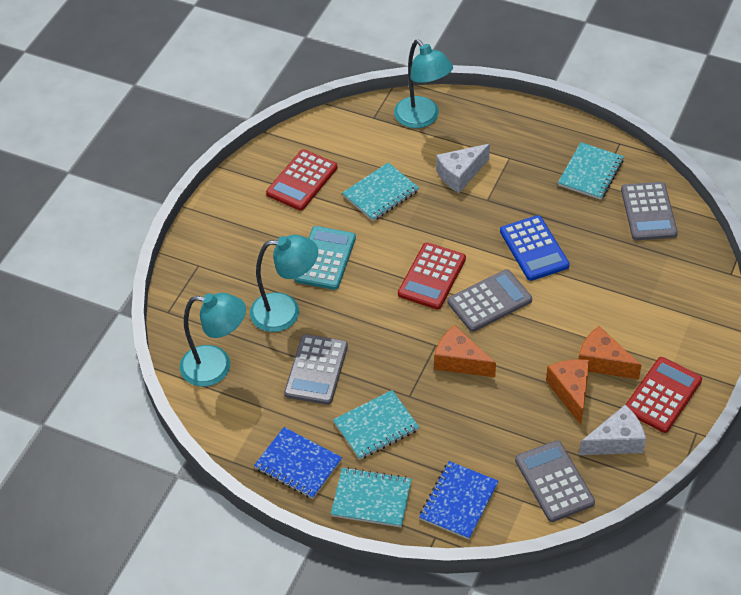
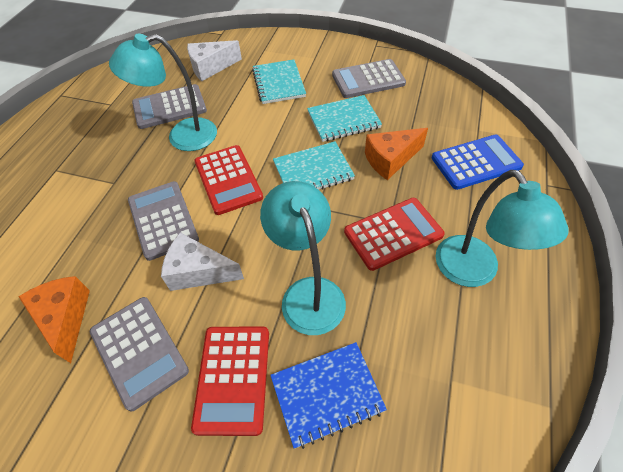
blue notebook: 2 -> 1
orange cheese: 3 -> 2
turquoise calculator: 1 -> 0
turquoise notebook: 4 -> 3

